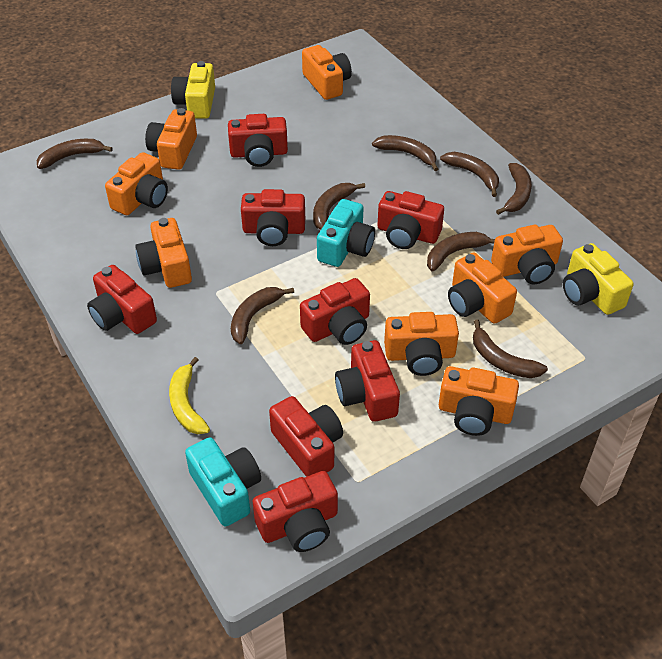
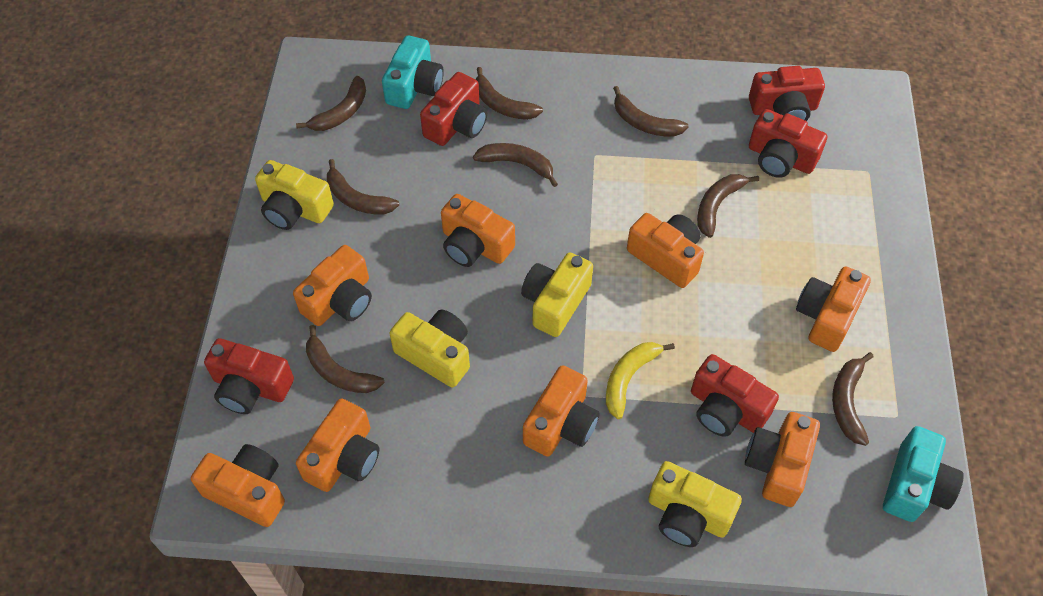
red camera: 8 -> 5
yellow camera: 2 -> 4

